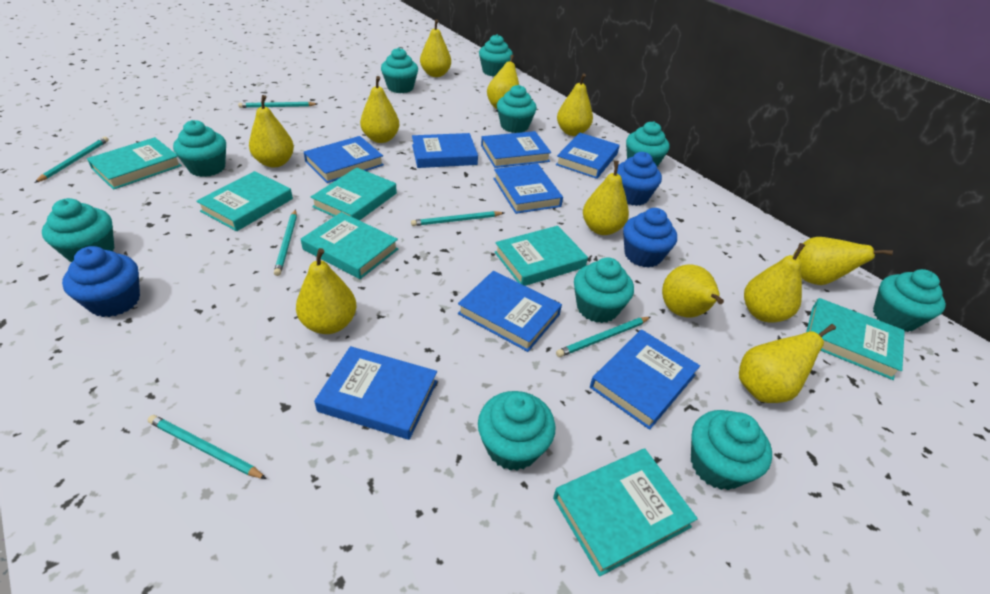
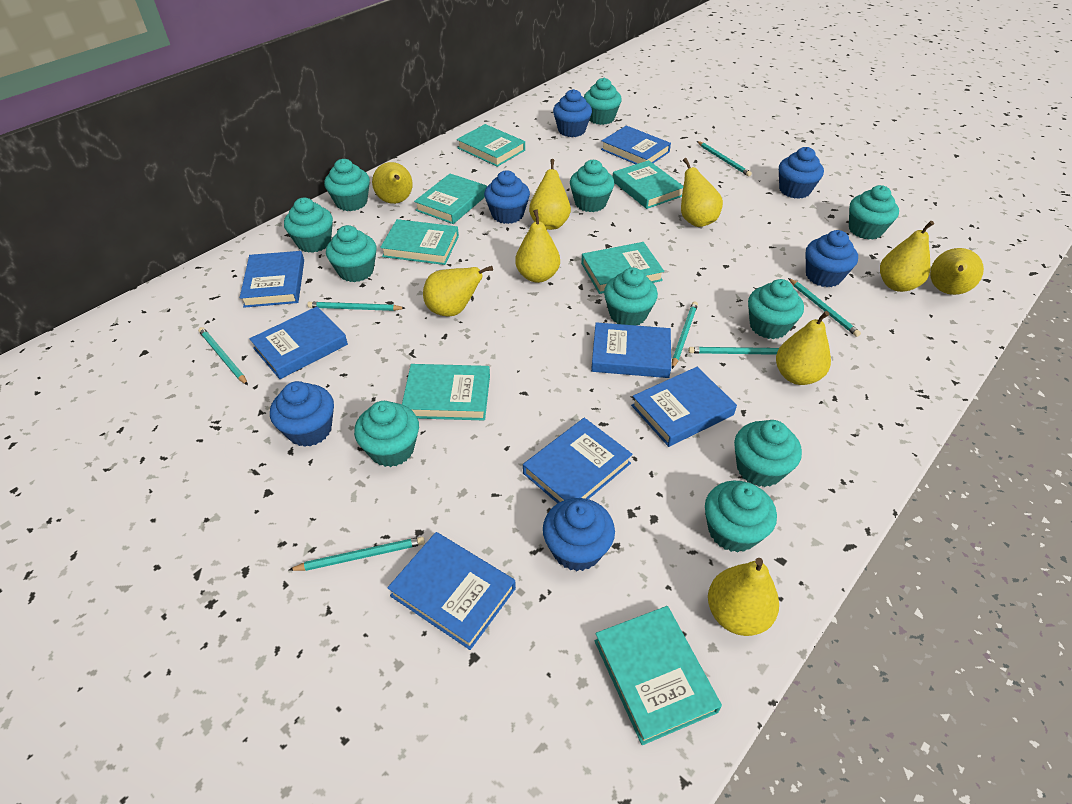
blue book: 8 -> 7
blue cupcake: 3 -> 6
turquoise cupcake: 10 -> 11
turquoise pencil: 6 -> 7
yellow pear: 11 -> 9

